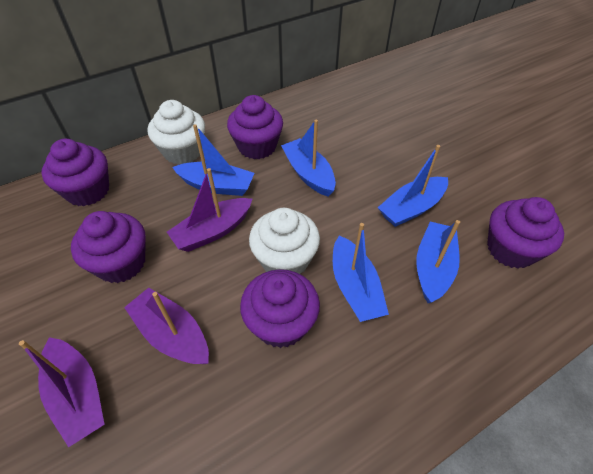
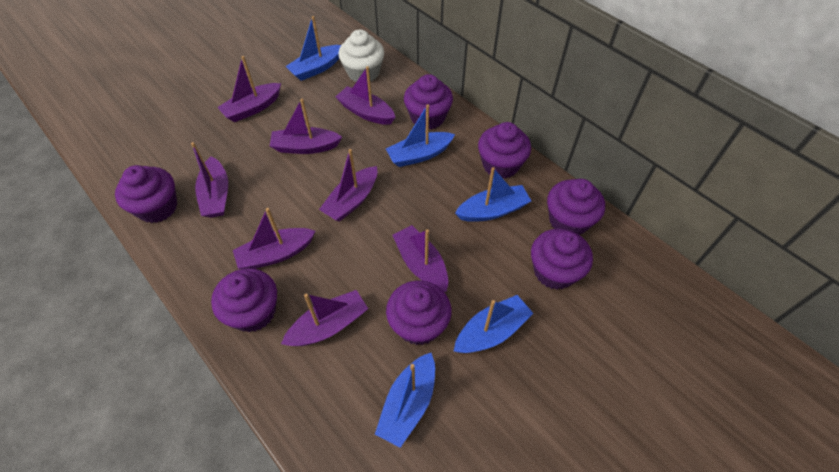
purple boat: 3 -> 8
purple cupcake: 5 -> 7
white cupcake: 2 -> 1

